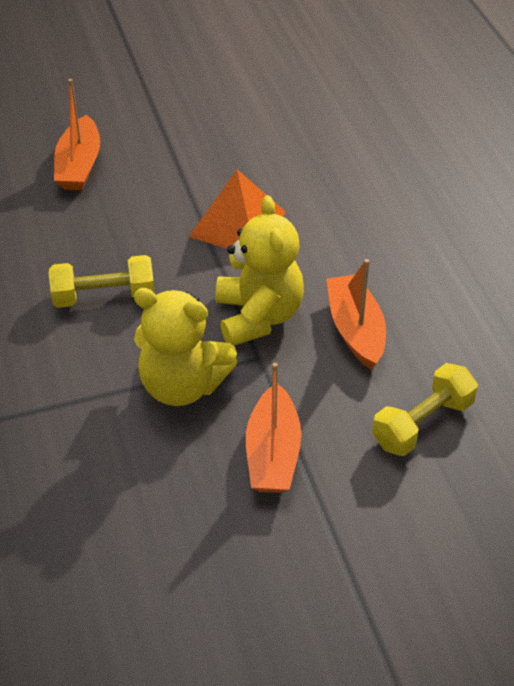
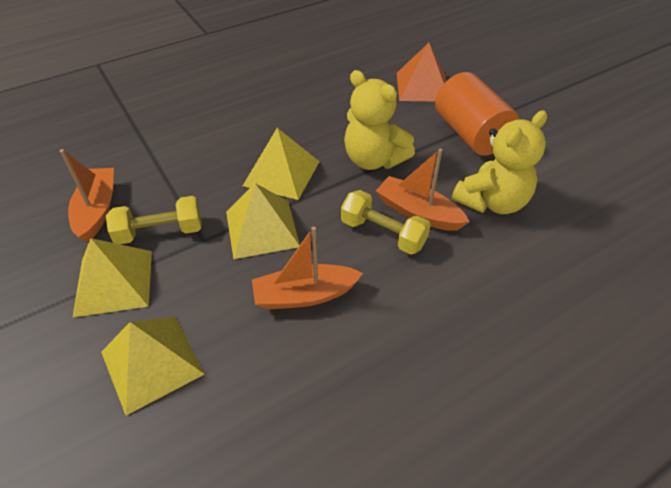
orange cylinder: 0 -> 1
yellow pyramid: 0 -> 4

